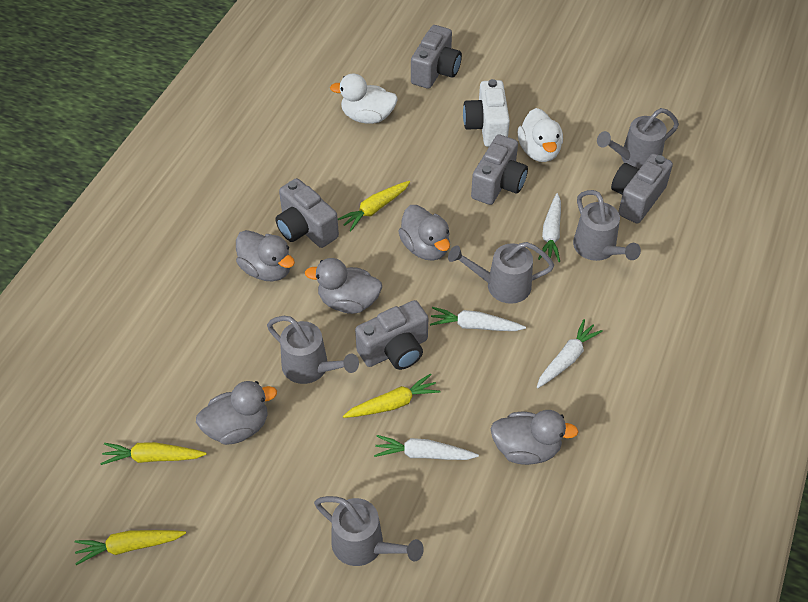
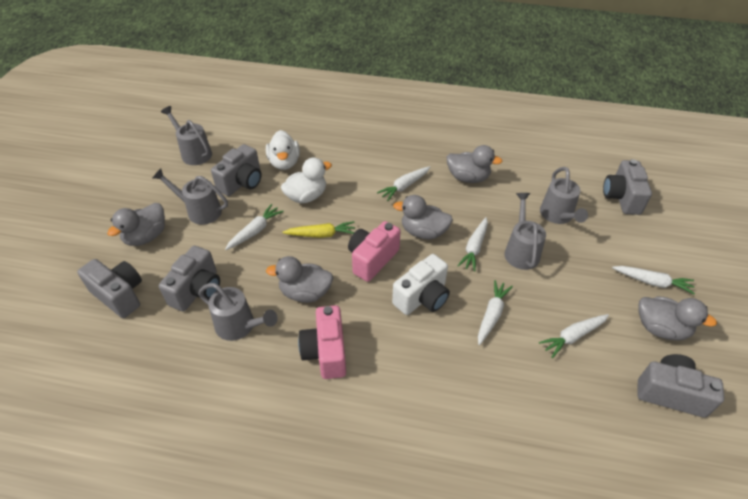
pink camera: 0 -> 2
white carrot: 4 -> 6
yellow carrot: 4 -> 1

